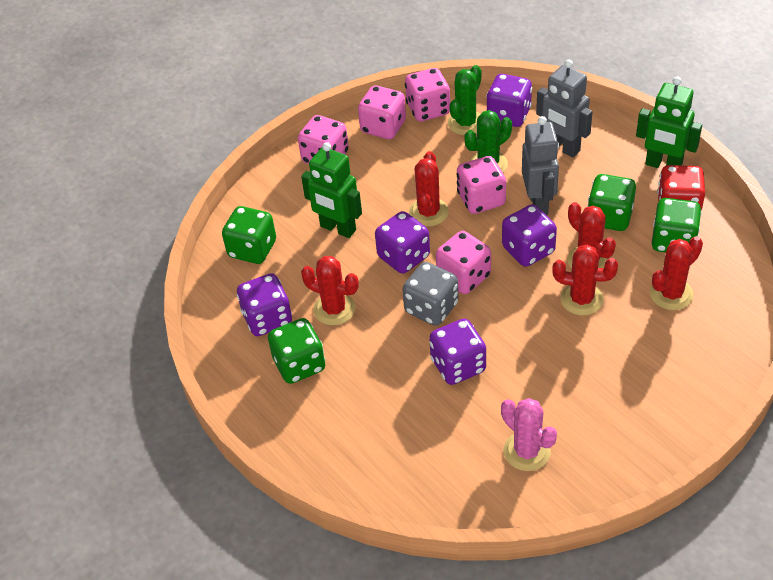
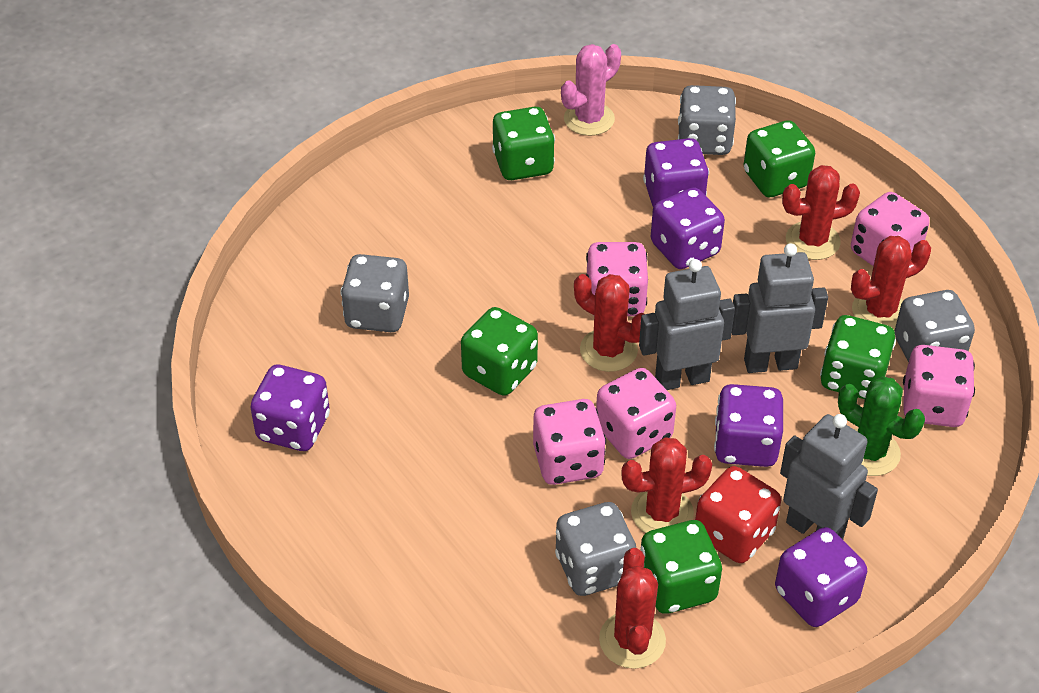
green cactus: 2 -> 1
green dice: 4 -> 5
green robot: 2 -> 0
grey dice: 1 -> 4
grey robot: 2 -> 3

